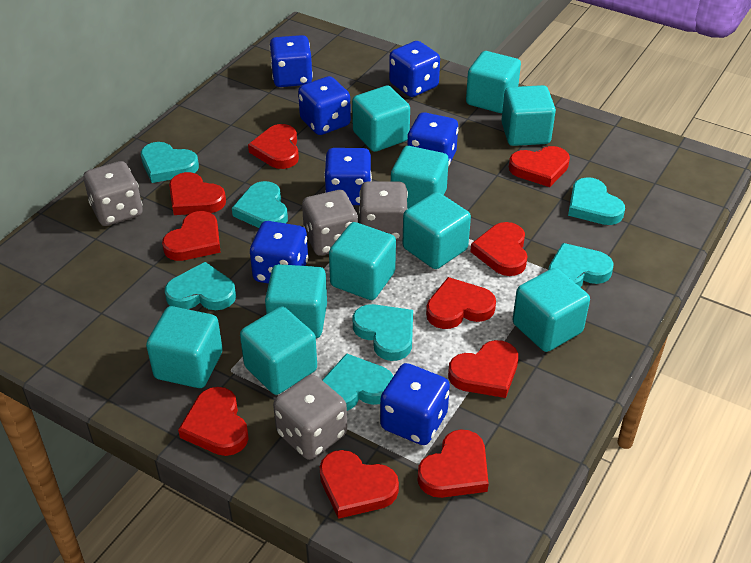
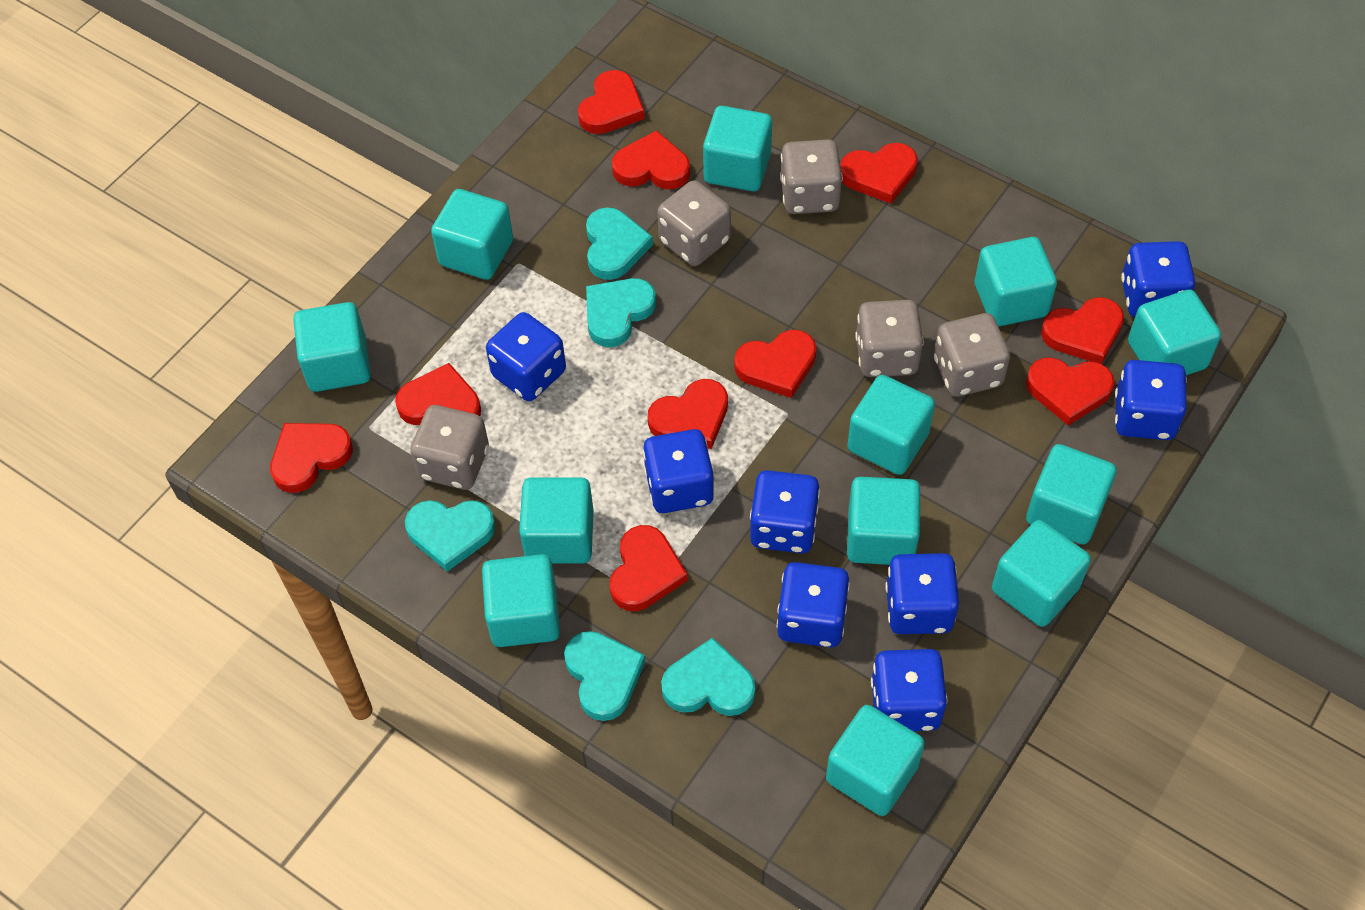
blue dice: 7 -> 8
grey dice: 4 -> 5
turquoise cube: 10 -> 12
turquoise heart: 7 -> 5

